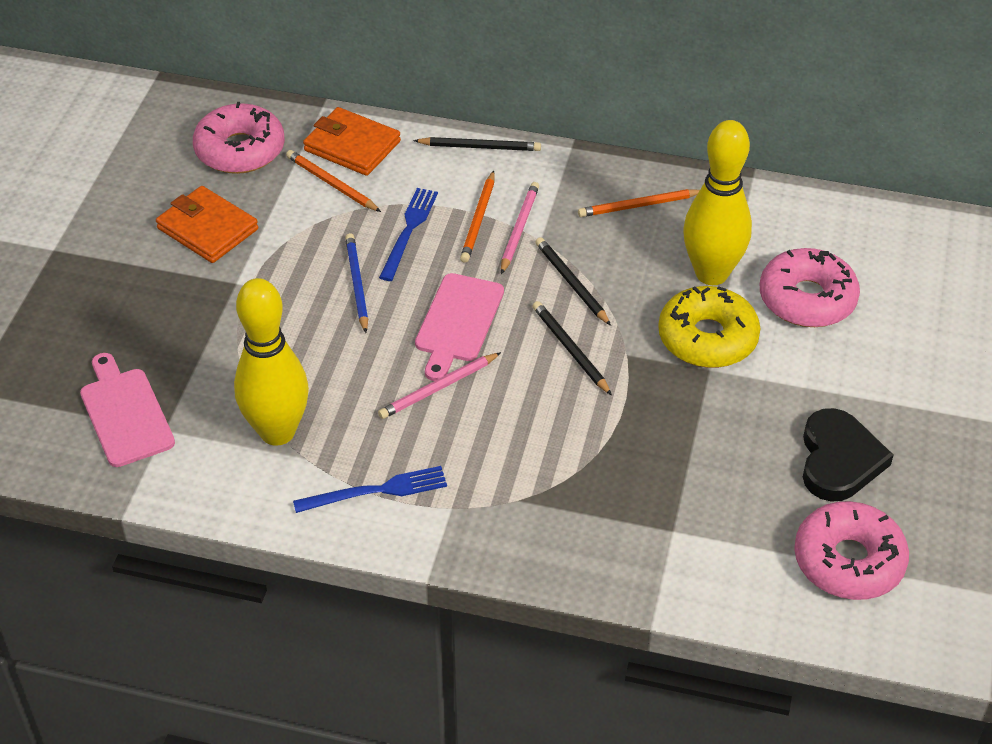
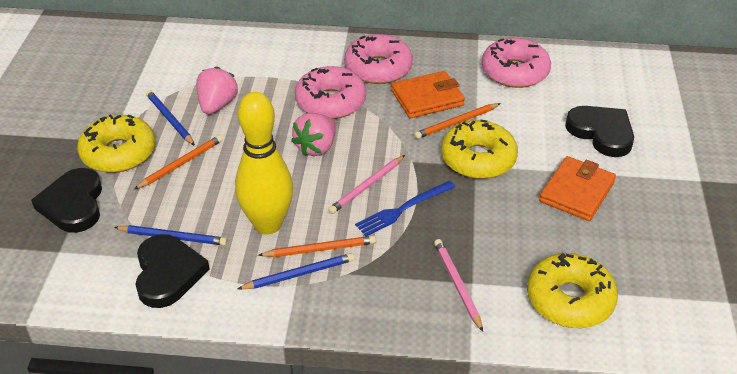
black heart: 1 -> 3
black pencil: 3 -> 0
blue fork: 2 -> 1
blue pencil: 1 -> 3
pink cutting board: 2 -> 0
pink strawberry: 0 -> 2
yellow bowling pin: 2 -> 1
yellow donut: 1 -> 3

